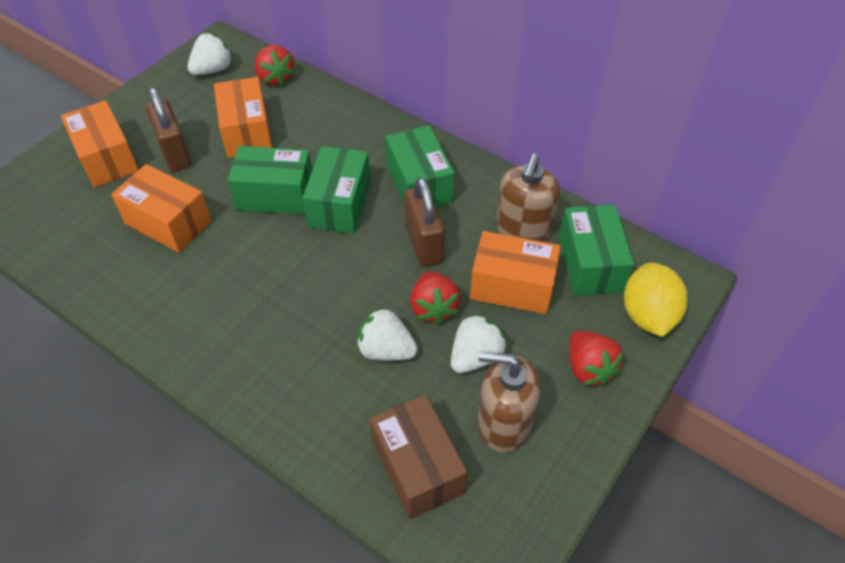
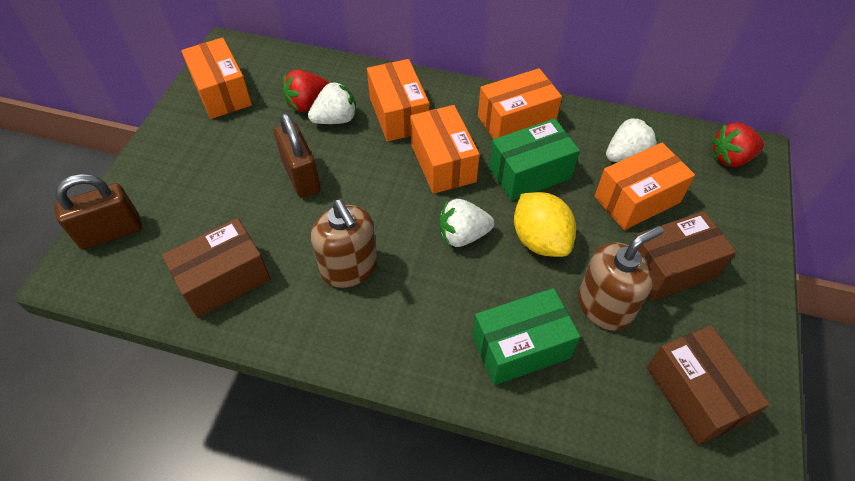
brown box: 1 -> 3
green box: 4 -> 2
orange box: 4 -> 5
red strawberry: 3 -> 2

